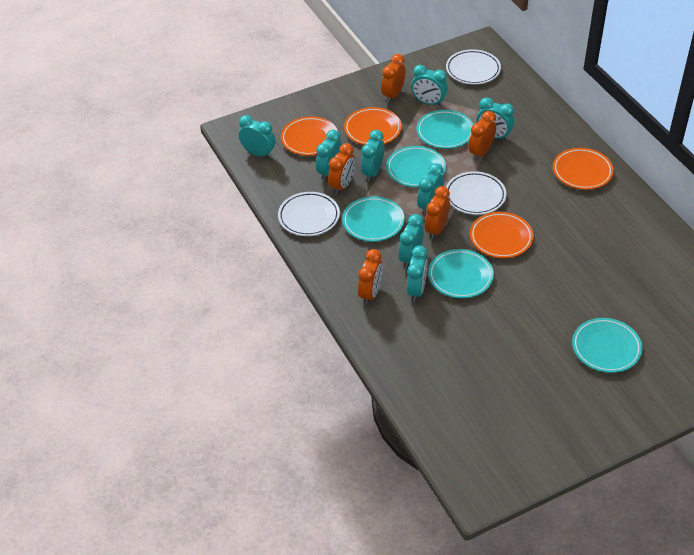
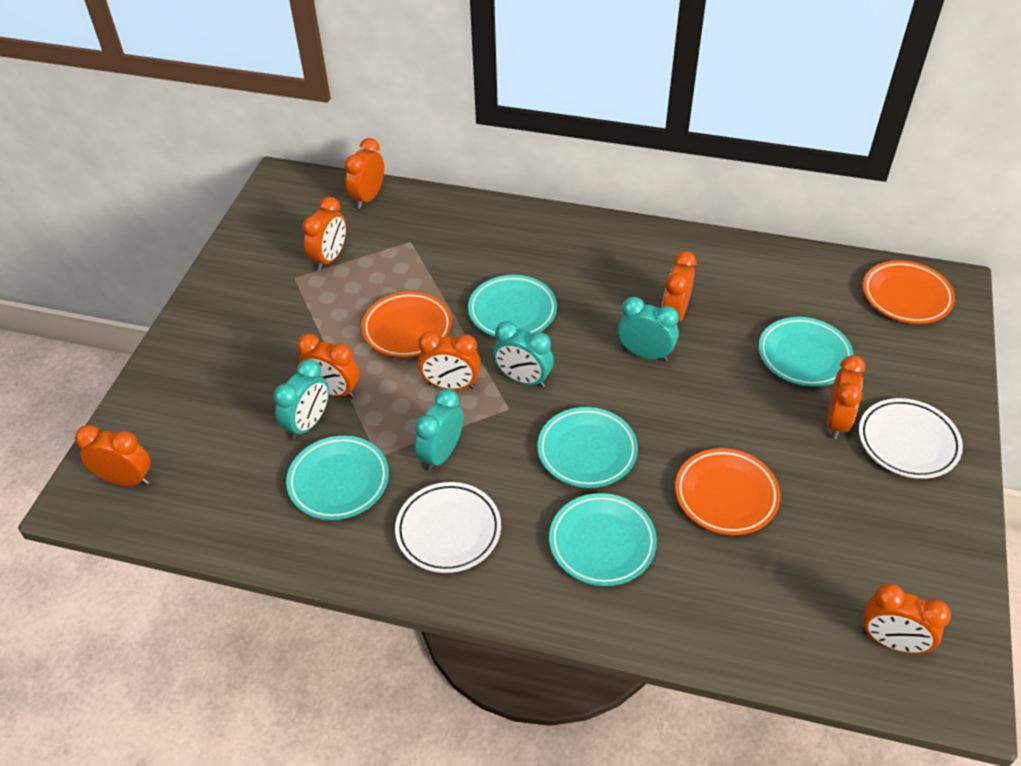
orange clock: 5 -> 8
orange plate: 4 -> 3
turquoise clock: 8 -> 4
white plate: 3 -> 2

